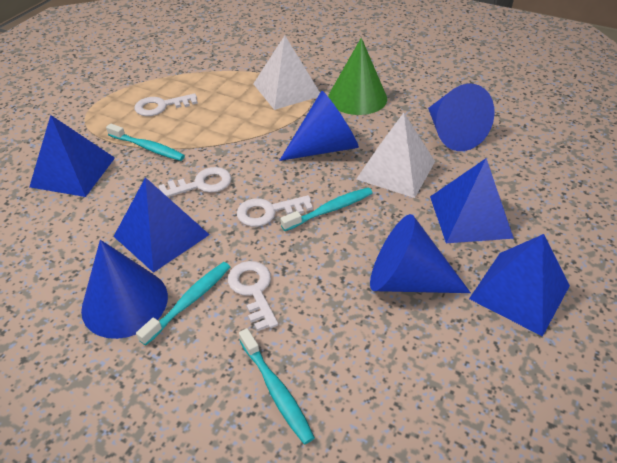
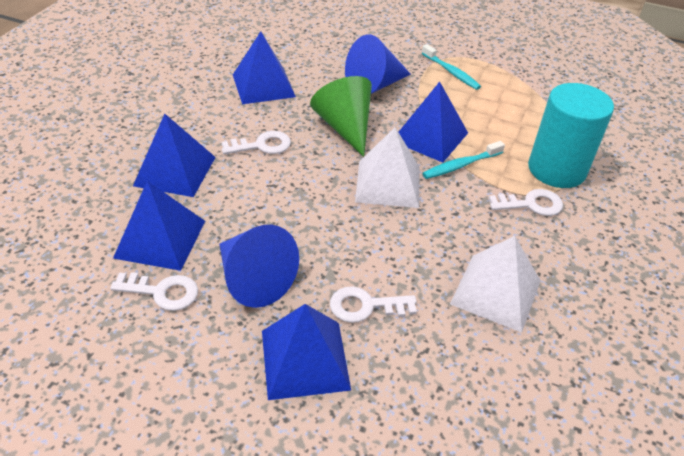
blue cone: 4 -> 2
blue pyramid: 4 -> 5
turquoise cylinder: 0 -> 1
turquoise toothbrush: 4 -> 2

